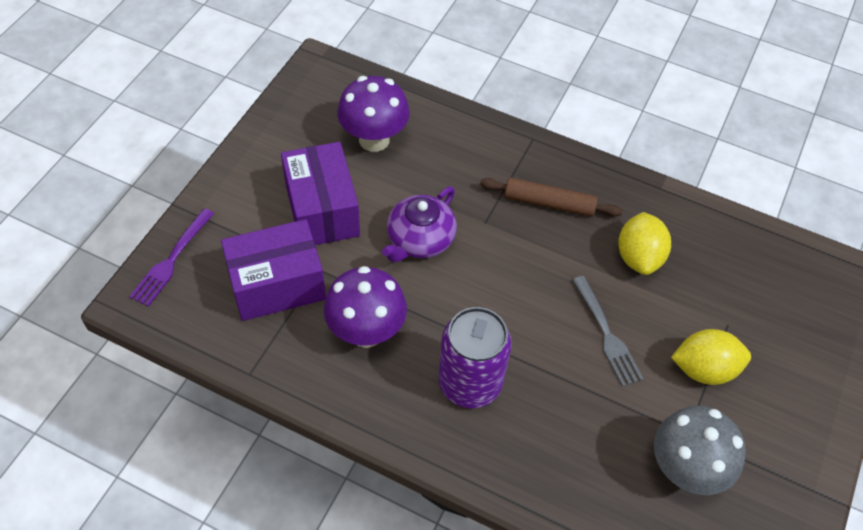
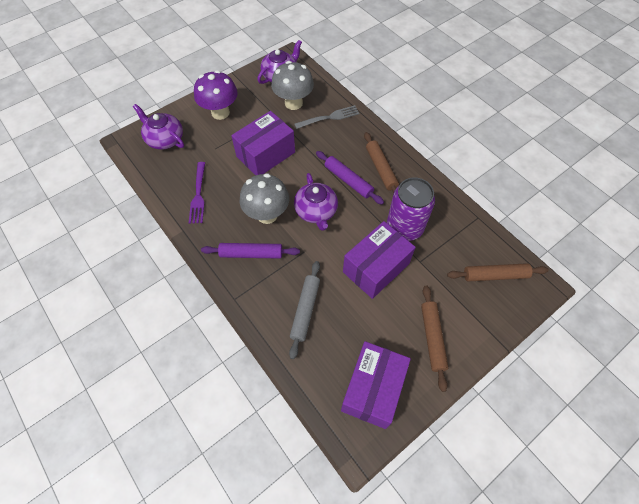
brown rolling pin: 1 -> 3
grey mushroom: 1 -> 2
grey rolling pin: 0 -> 1
purple box: 2 -> 3
purple mushroom: 2 -> 1
purple rolling pin: 0 -> 2
purple teapot: 1 -> 3
yellow lemon: 2 -> 0

